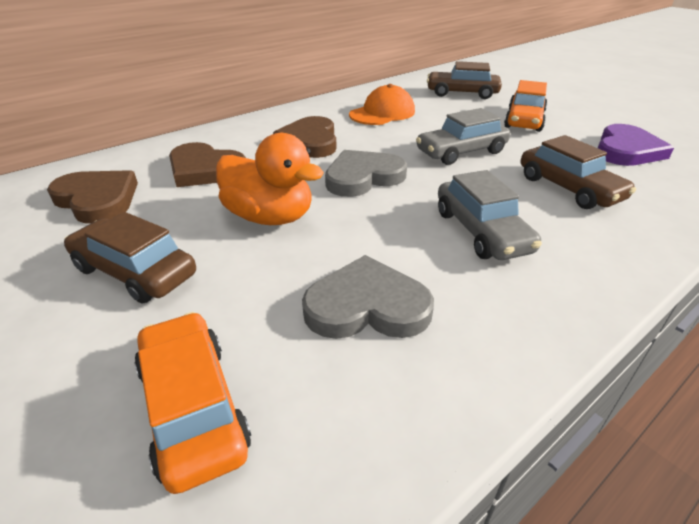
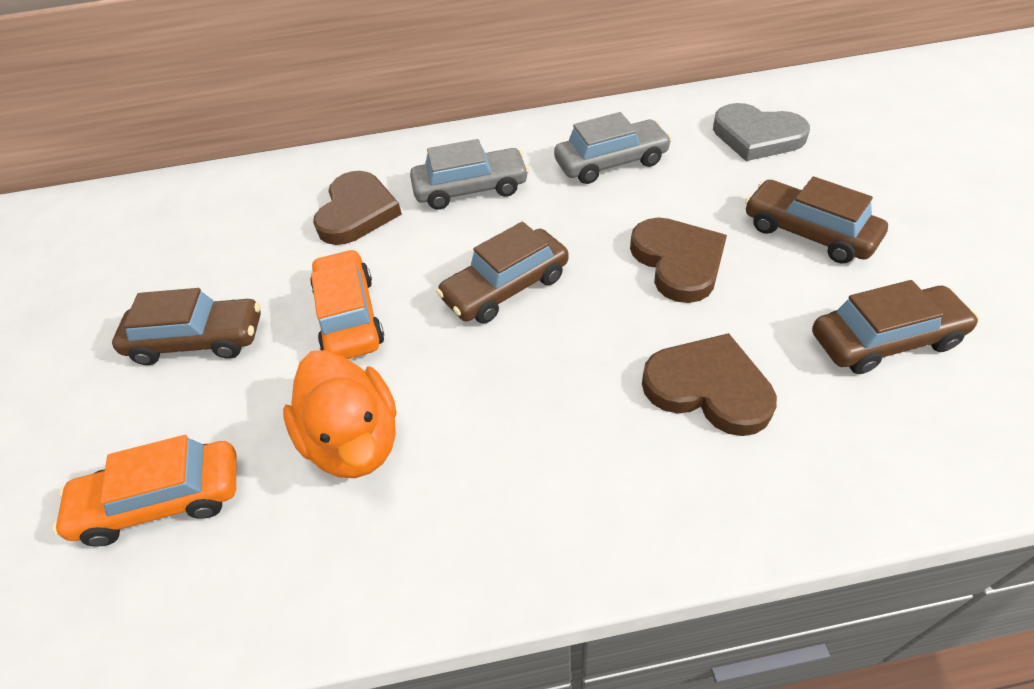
brown car: 3 -> 4
grey heart: 2 -> 1
orange cap: 1 -> 0
purple heart: 1 -> 0

